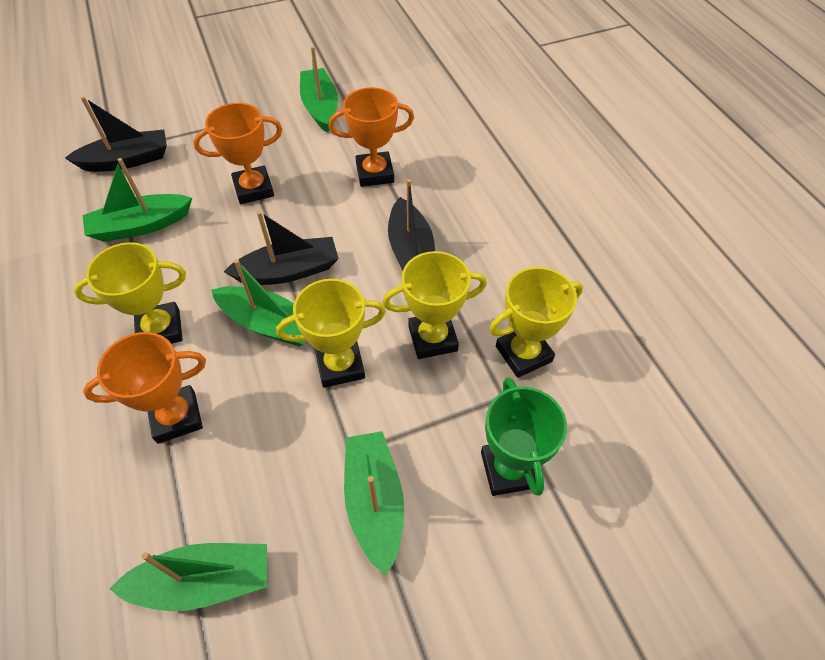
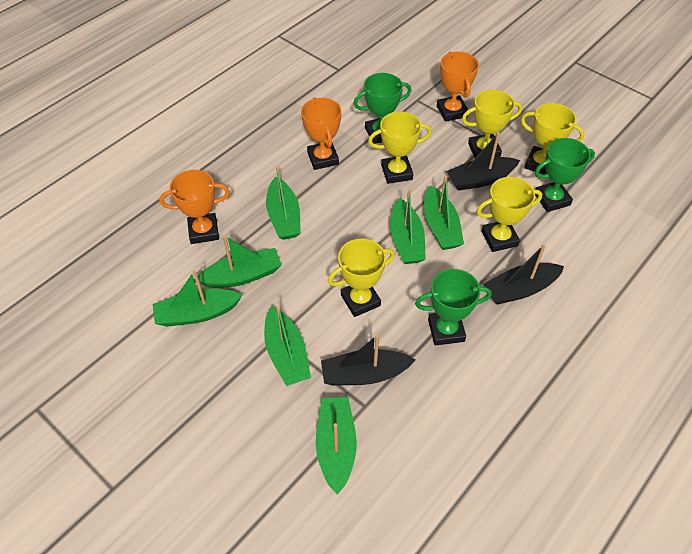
green boat: 5 -> 7
green trophy: 1 -> 3
yellow trophy: 4 -> 5

